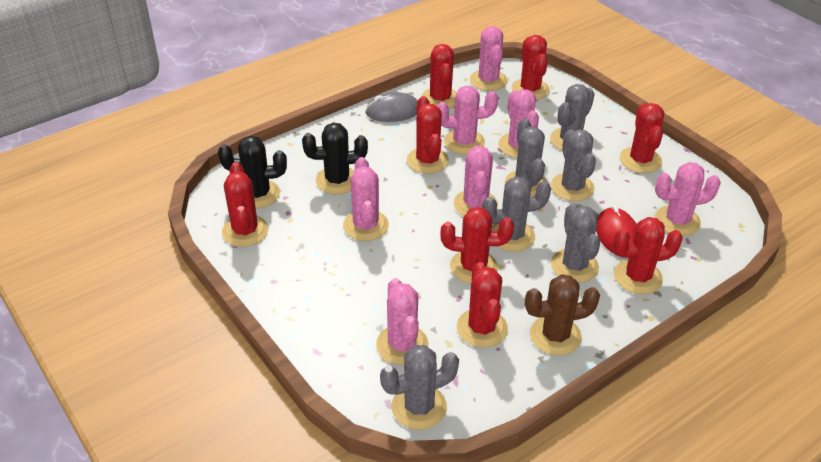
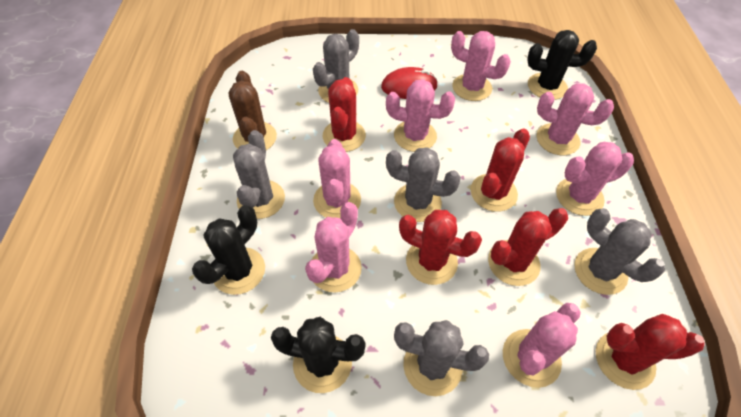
black cactus: 2 -> 3
grey cactus: 6 -> 5
grey mouse: 1 -> 0
red cactus: 8 -> 5

